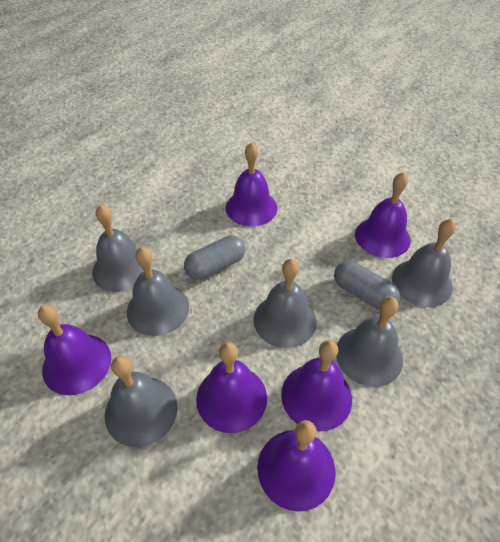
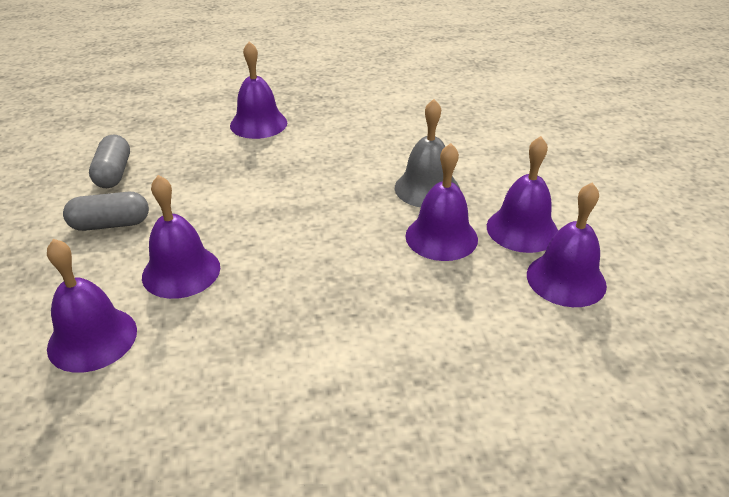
grey bell: 6 -> 1

